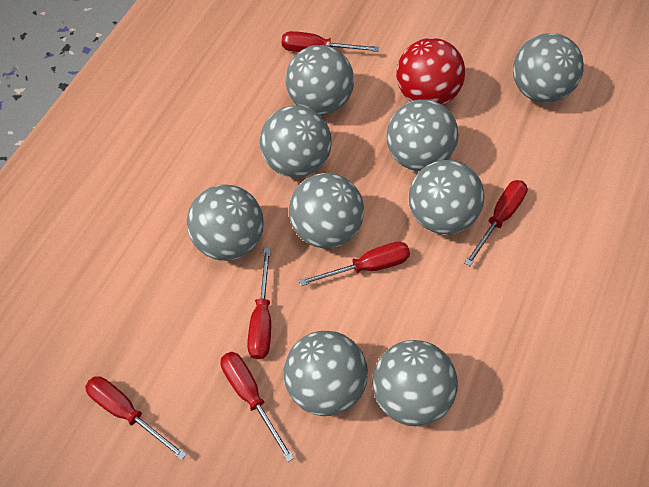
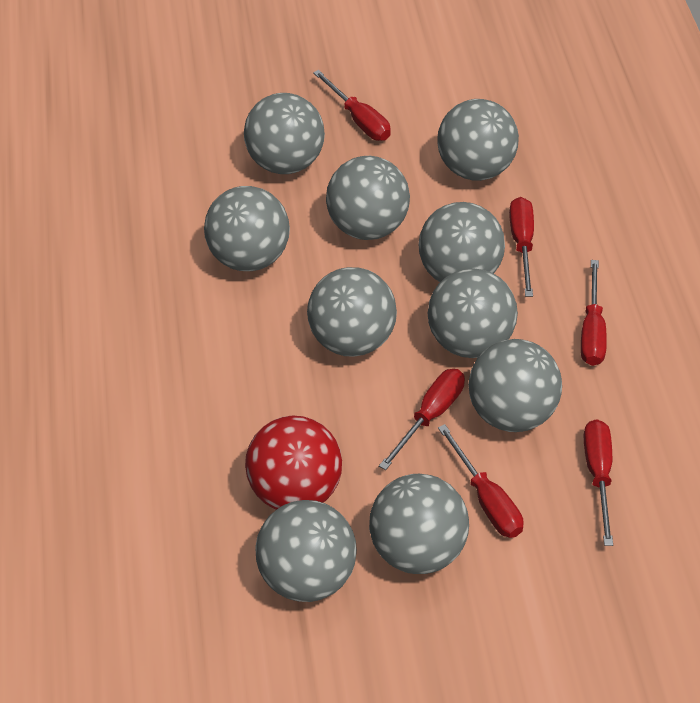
grey ball: 9 -> 10

